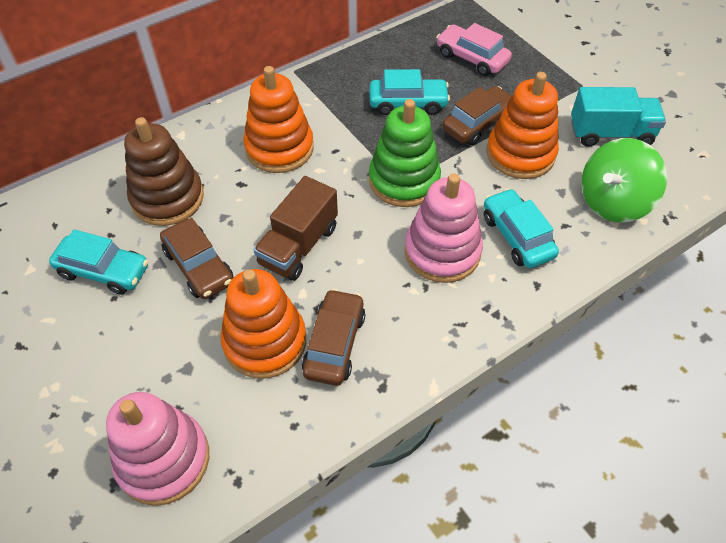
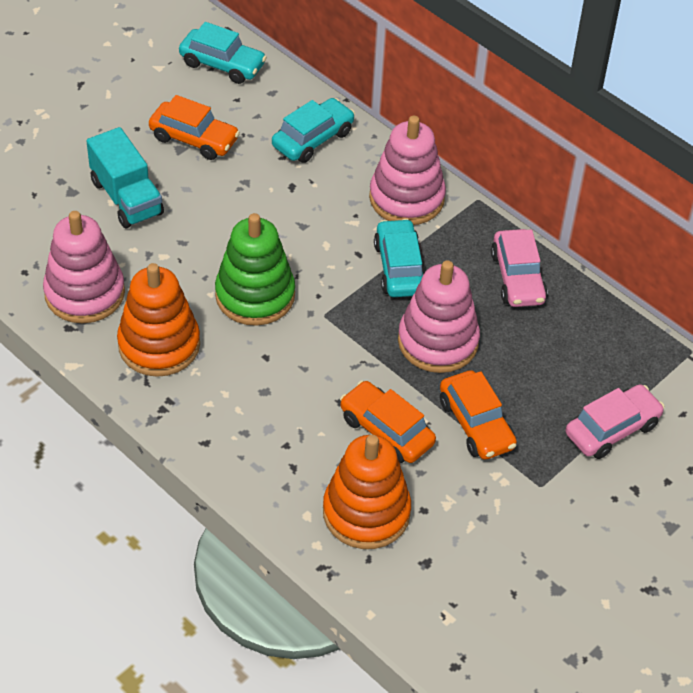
brown car: 3 -> 0
brown stacking toy: 1 -> 0
brown truck: 1 -> 0
green spinning top: 1 -> 0
orange car: 0 -> 3
orange stacking toy: 3 -> 2
pink car: 1 -> 2
pink stacking toy: 2 -> 3

